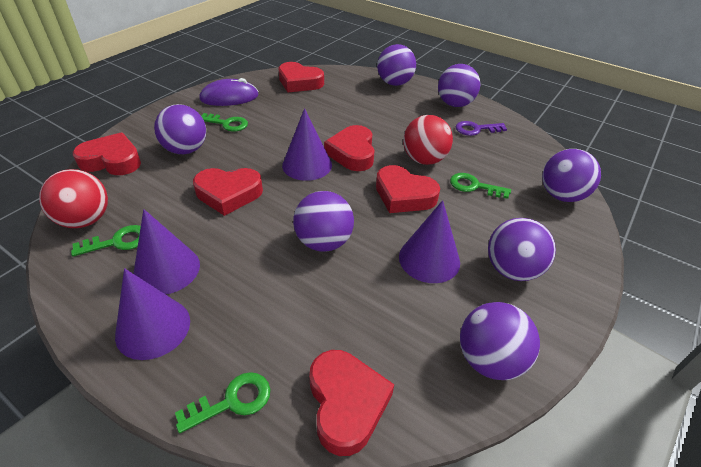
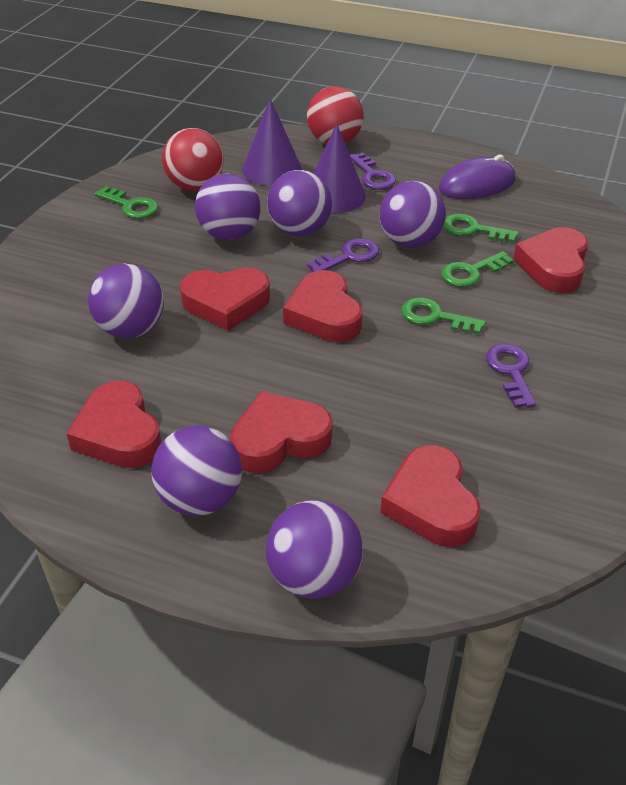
purple ball: 7 -> 6
purple cone: 4 -> 2
purple key: 1 -> 3

